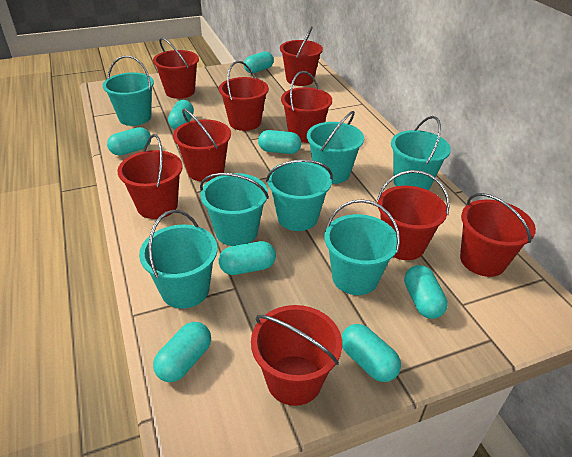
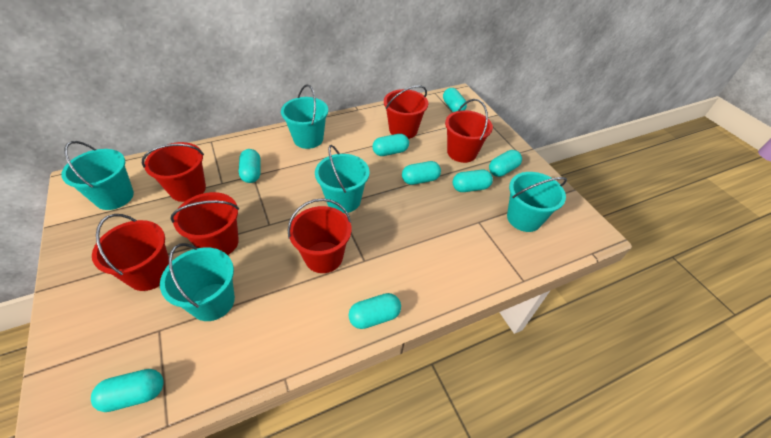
red bucket: 9 -> 6
turquoise bucket: 7 -> 5

